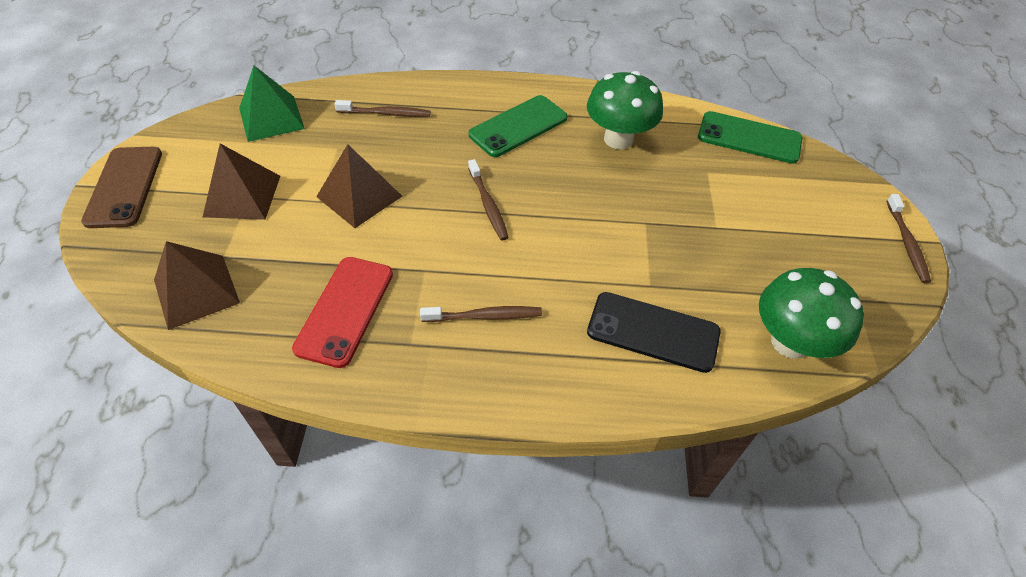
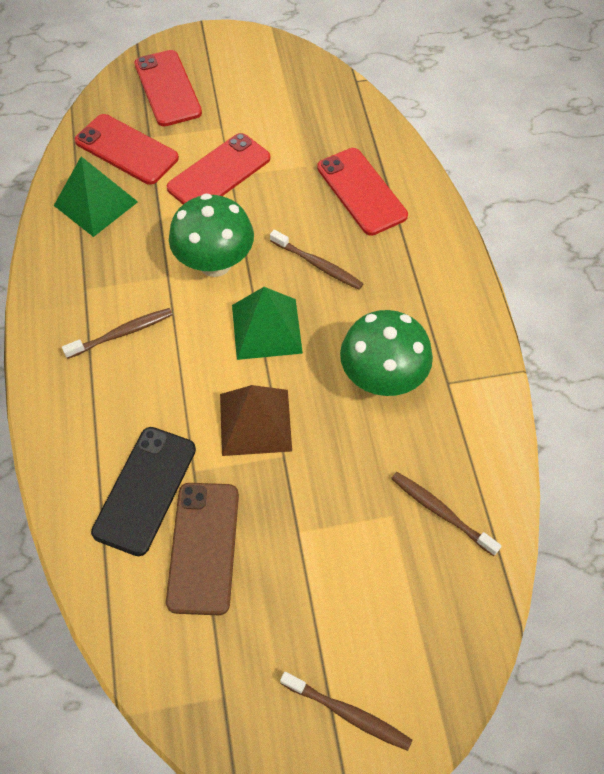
brown pyramid: 3 -> 1
green phone: 2 -> 0
green pyramid: 1 -> 2
red phone: 1 -> 4

